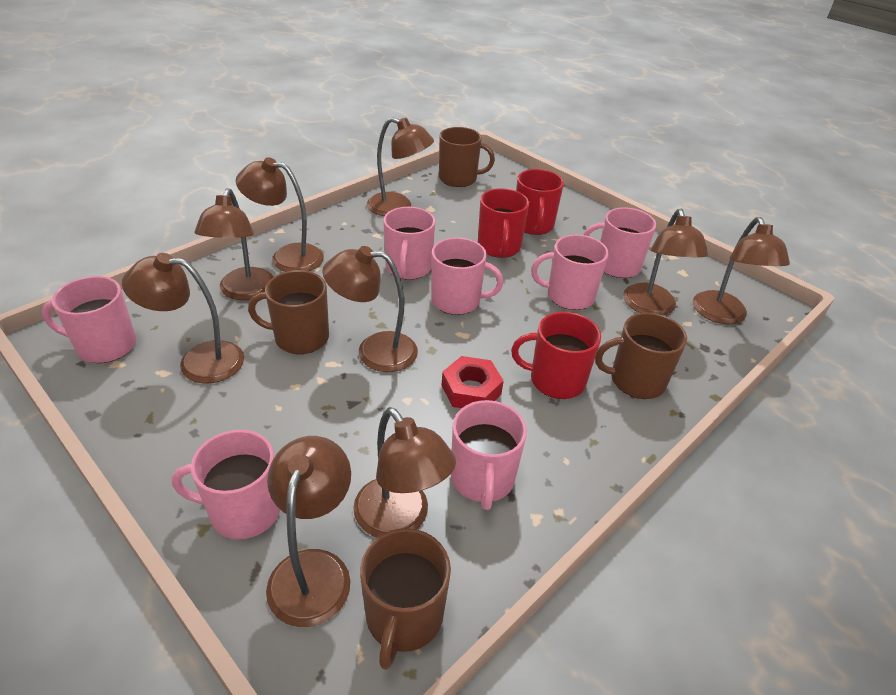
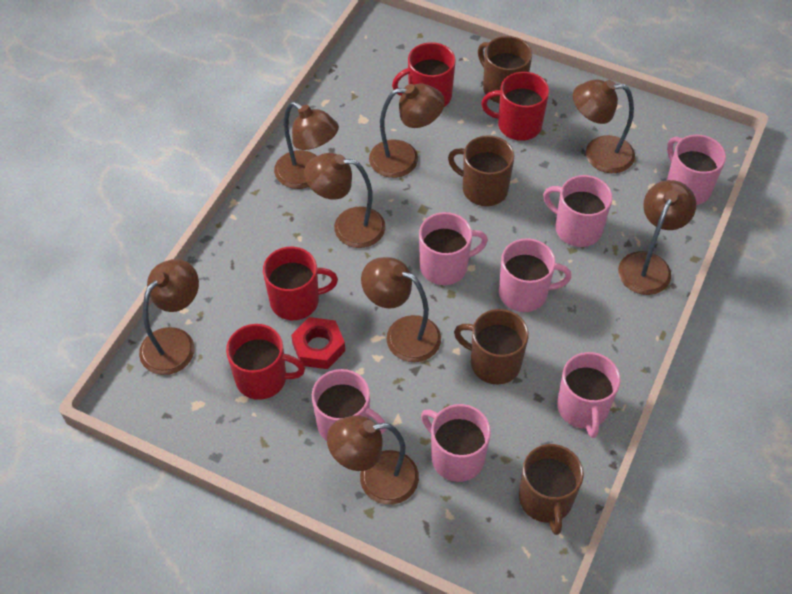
brown lamp: 9 -> 8
red mug: 3 -> 4

